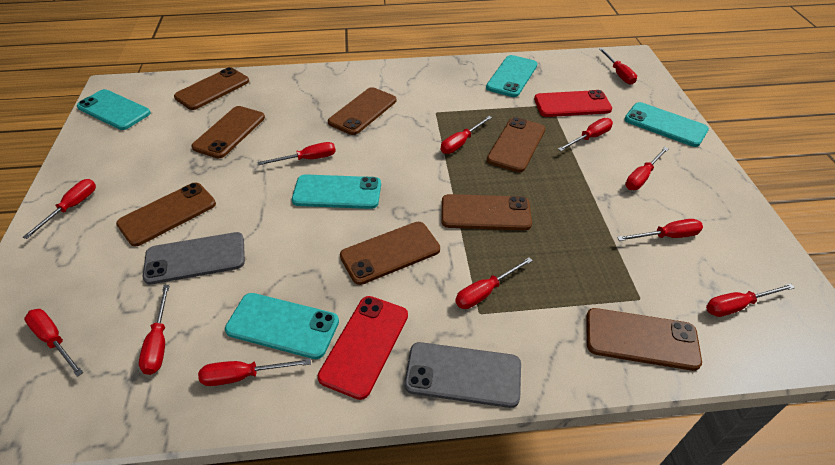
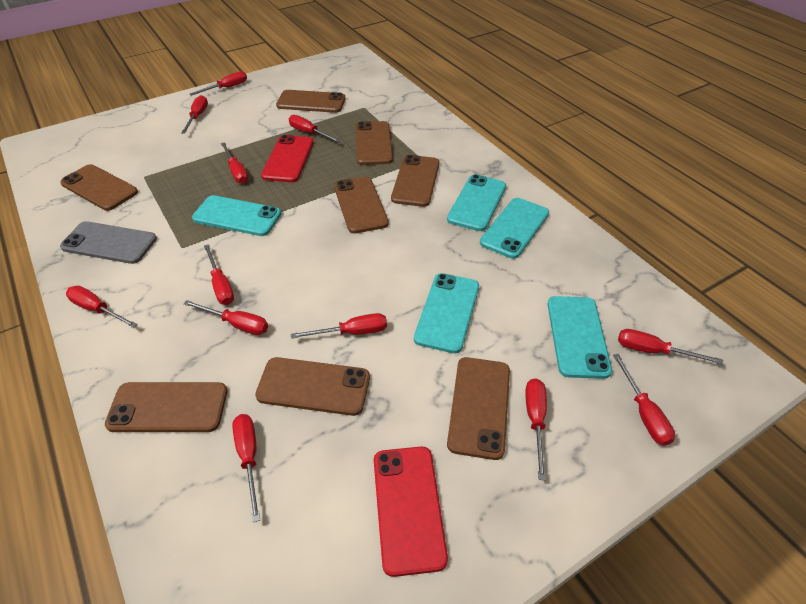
grey phone: 2 -> 1

